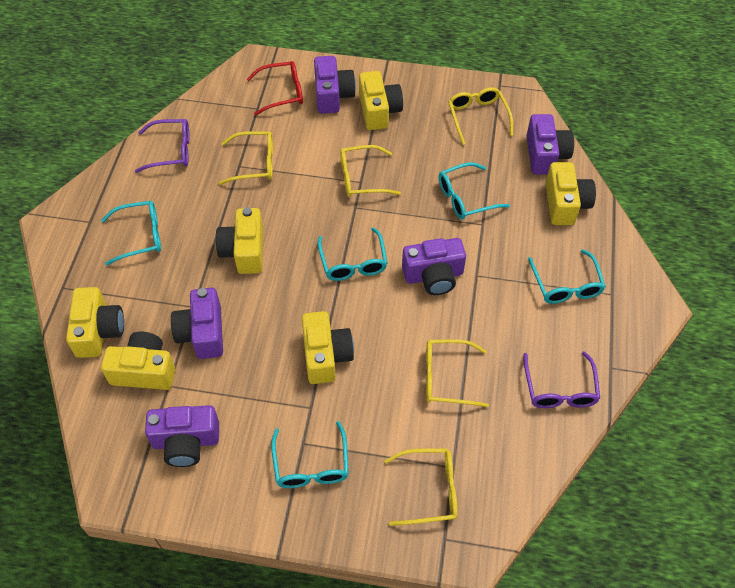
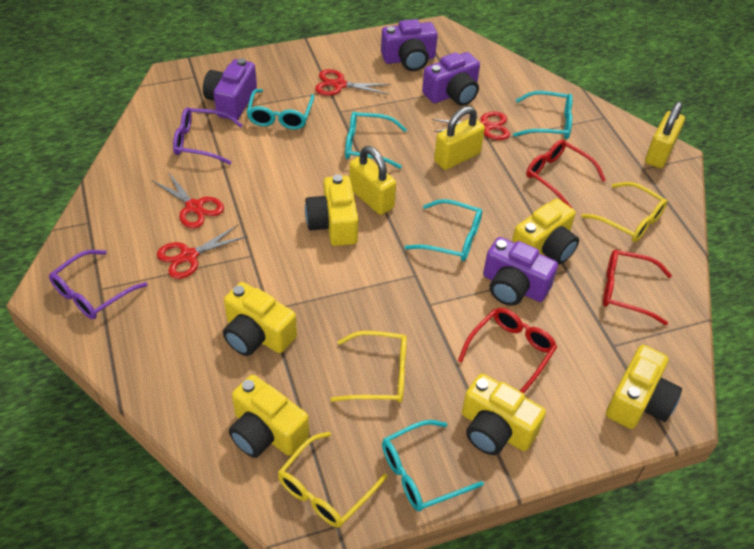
purple camera: 5 -> 4
red glasses: 1 -> 3
red scissors: 0 -> 4
yellow glasses: 5 -> 3
yellow padlock: 0 -> 3

